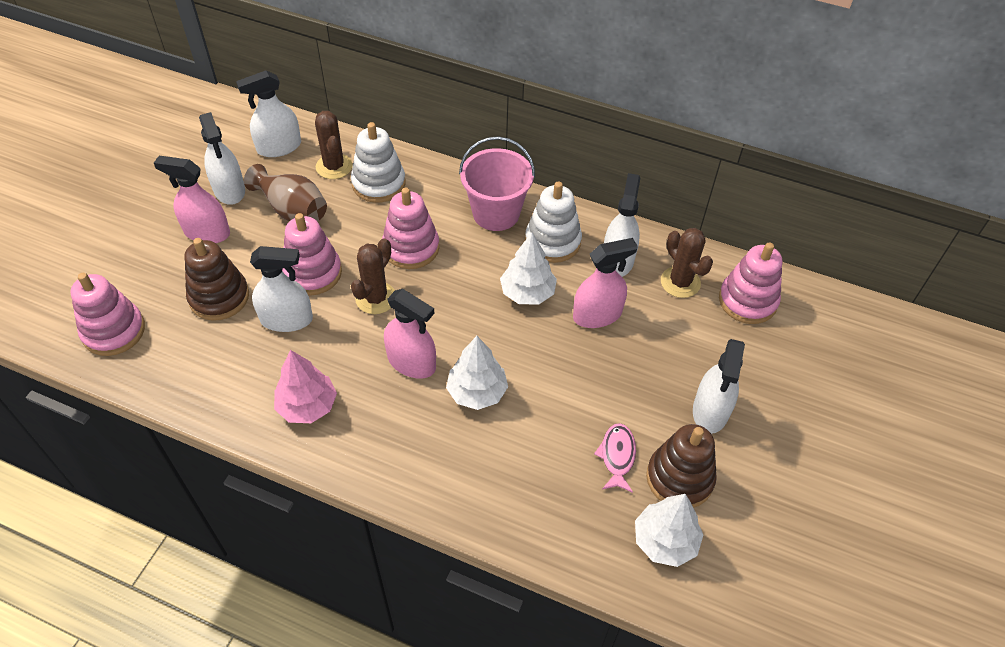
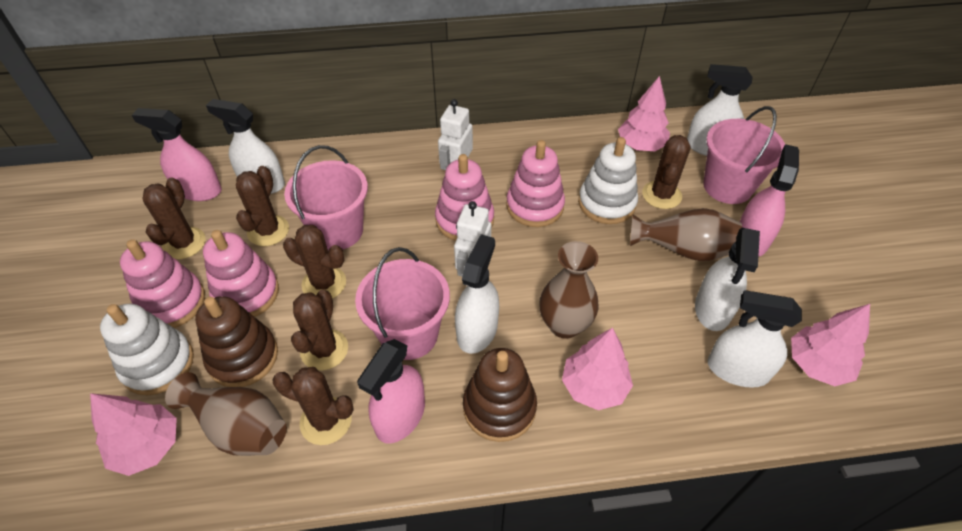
brown cactus: 3 -> 6
brown vase: 1 -> 3
pink bucket: 1 -> 3
pink fish: 1 -> 0
pink tree: 1 -> 4
white robot: 0 -> 2
white tree: 3 -> 0

